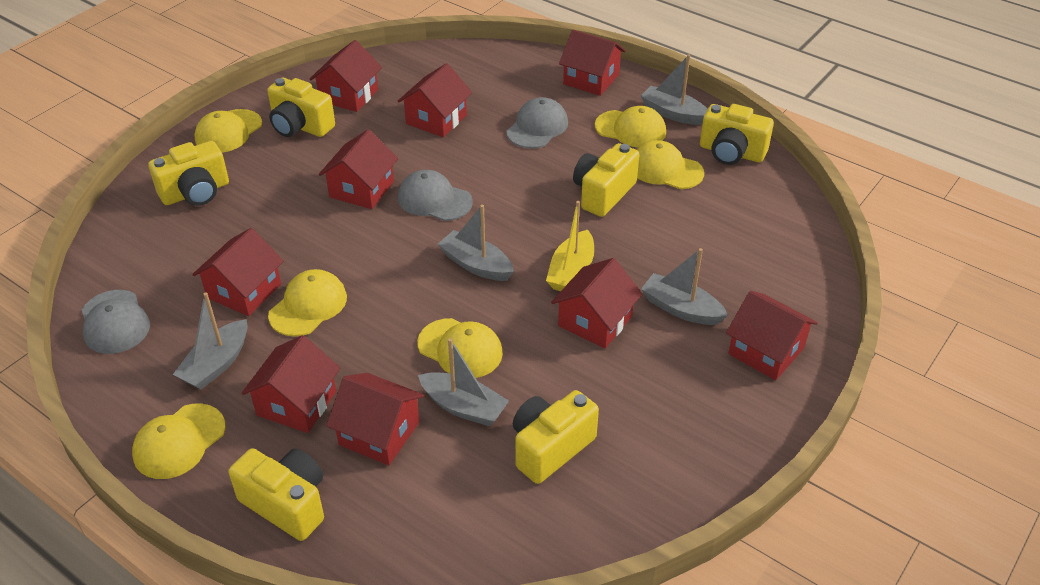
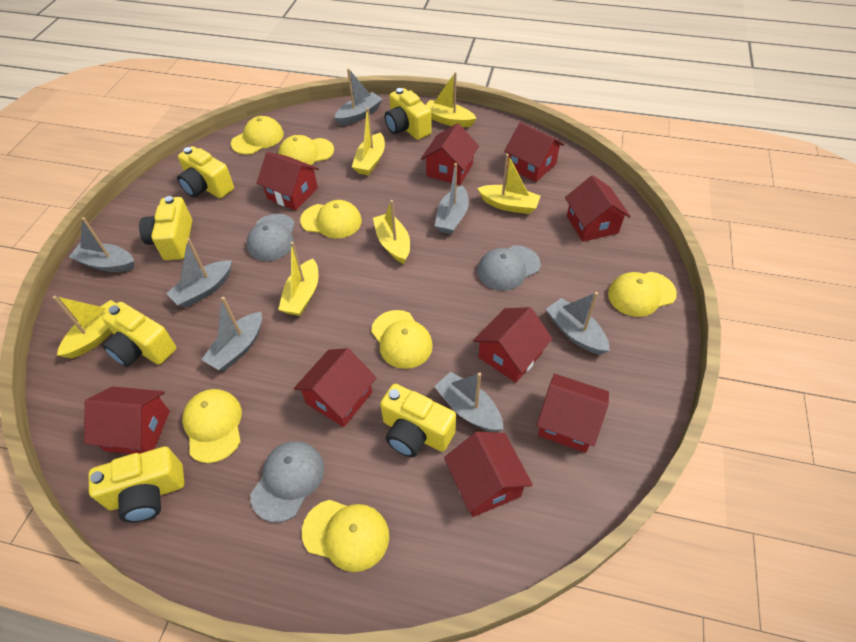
grey boat: 5 -> 7
yellow boat: 1 -> 6
yellow cap: 6 -> 7

